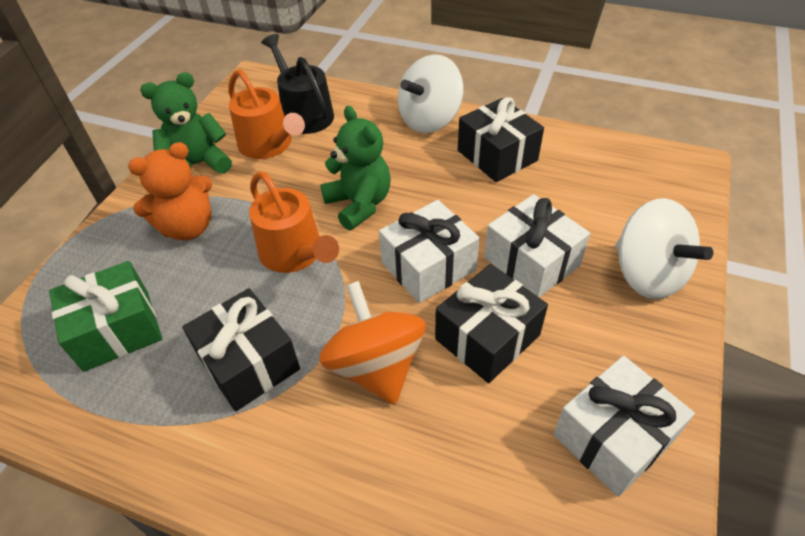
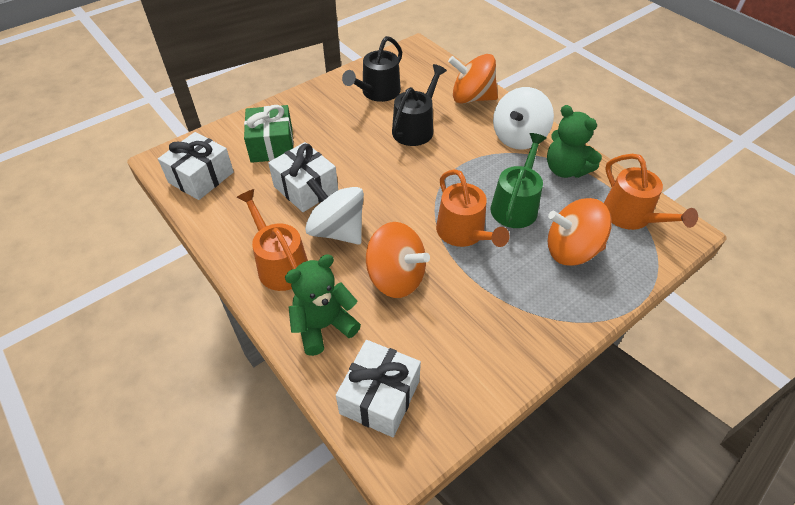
black gift: 3 -> 0
black watering can: 1 -> 2
green watering can: 0 -> 1
orange spinning top: 1 -> 3
orange teddy bear: 1 -> 0
orange watering can: 2 -> 3

